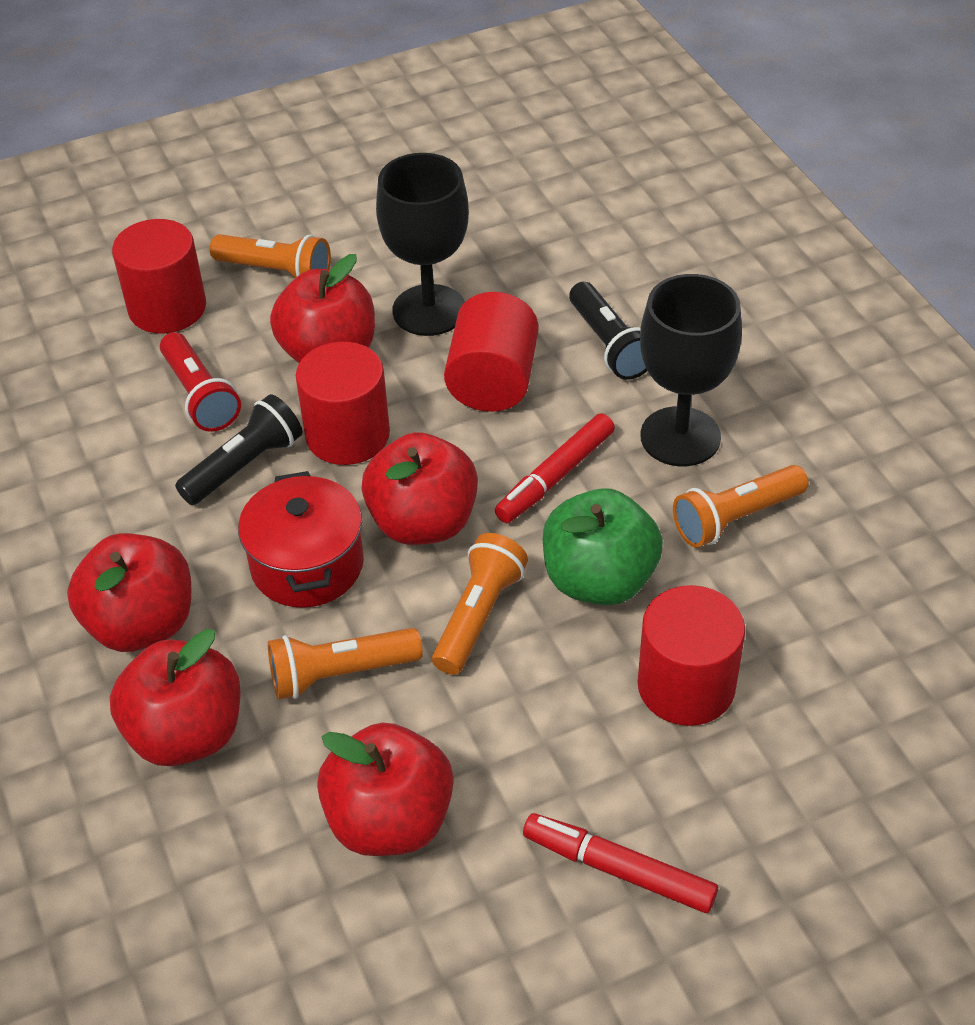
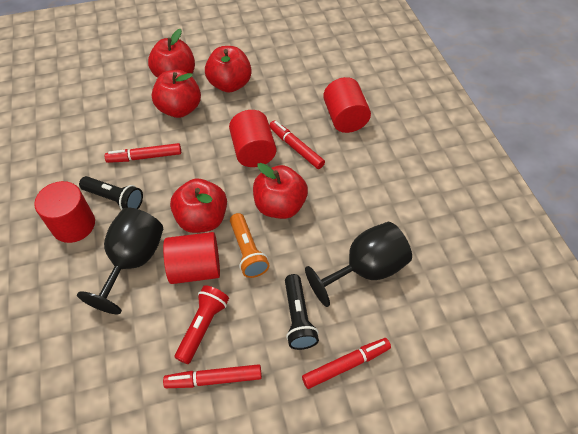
green apple: 1 -> 0
orange flashlight: 4 -> 1
red marker: 2 -> 4
red pot: 1 -> 0

